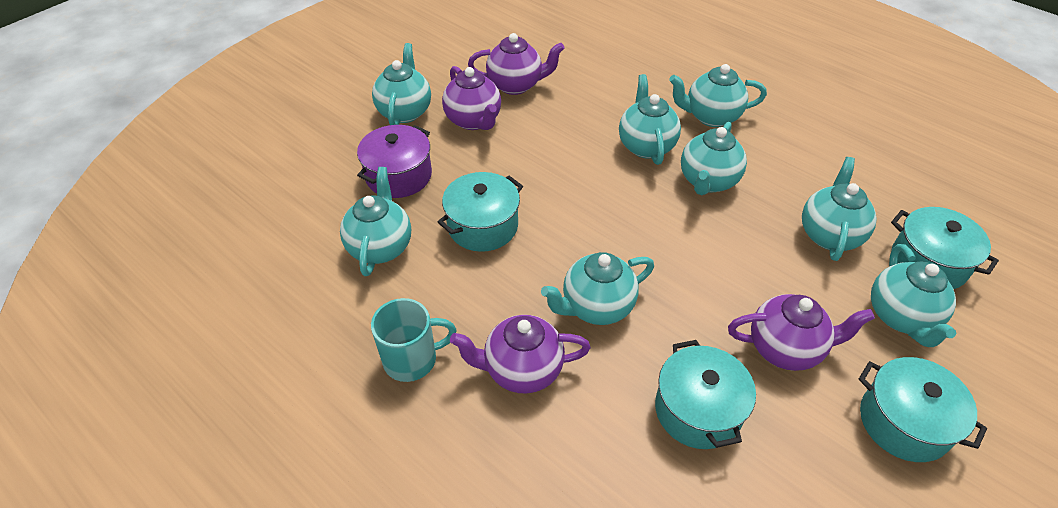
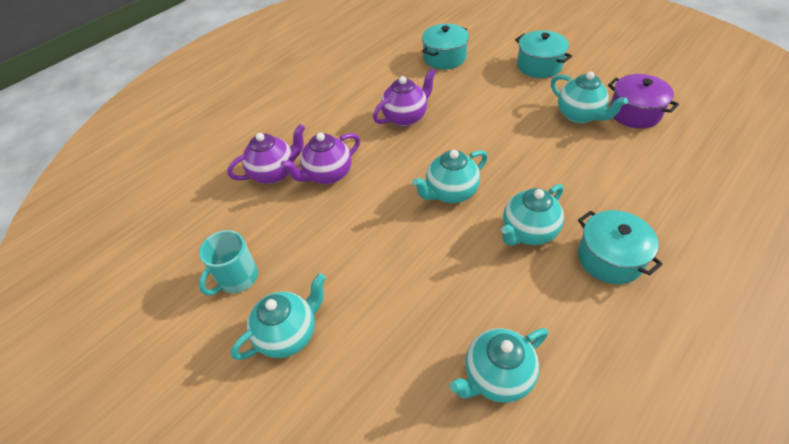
purple teapot: 4 -> 3
turquoise pot: 4 -> 3
turquoise teapot: 8 -> 5

